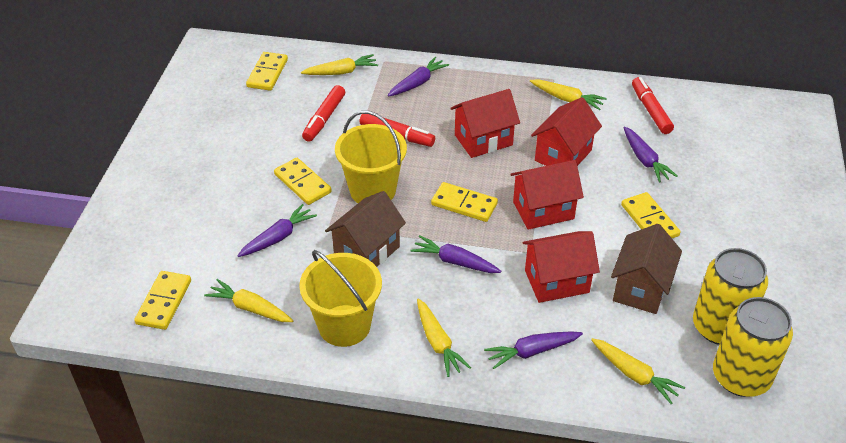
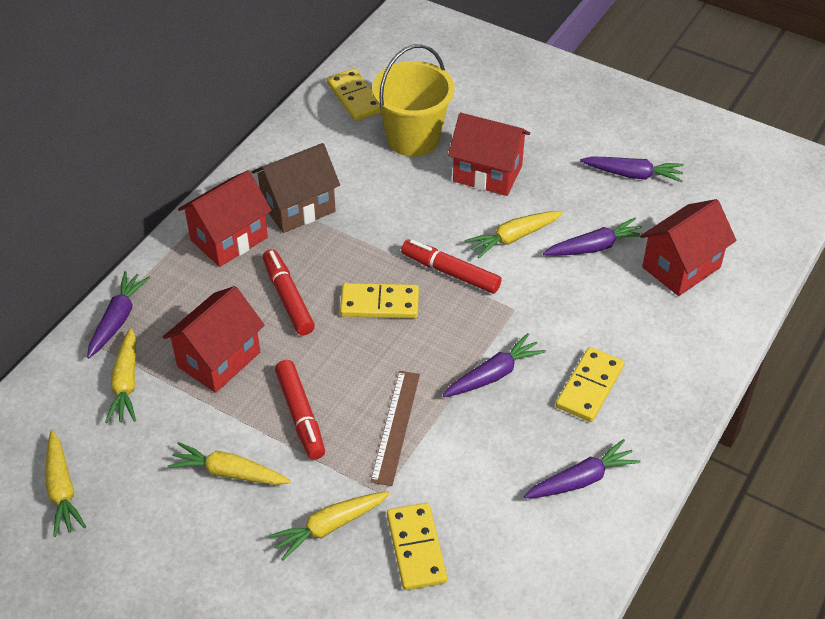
brown house: 2 -> 1
brown ruler: 0 -> 1
yellow bucket: 2 -> 1
yellow can: 2 -> 0
yellow domino: 5 -> 4

